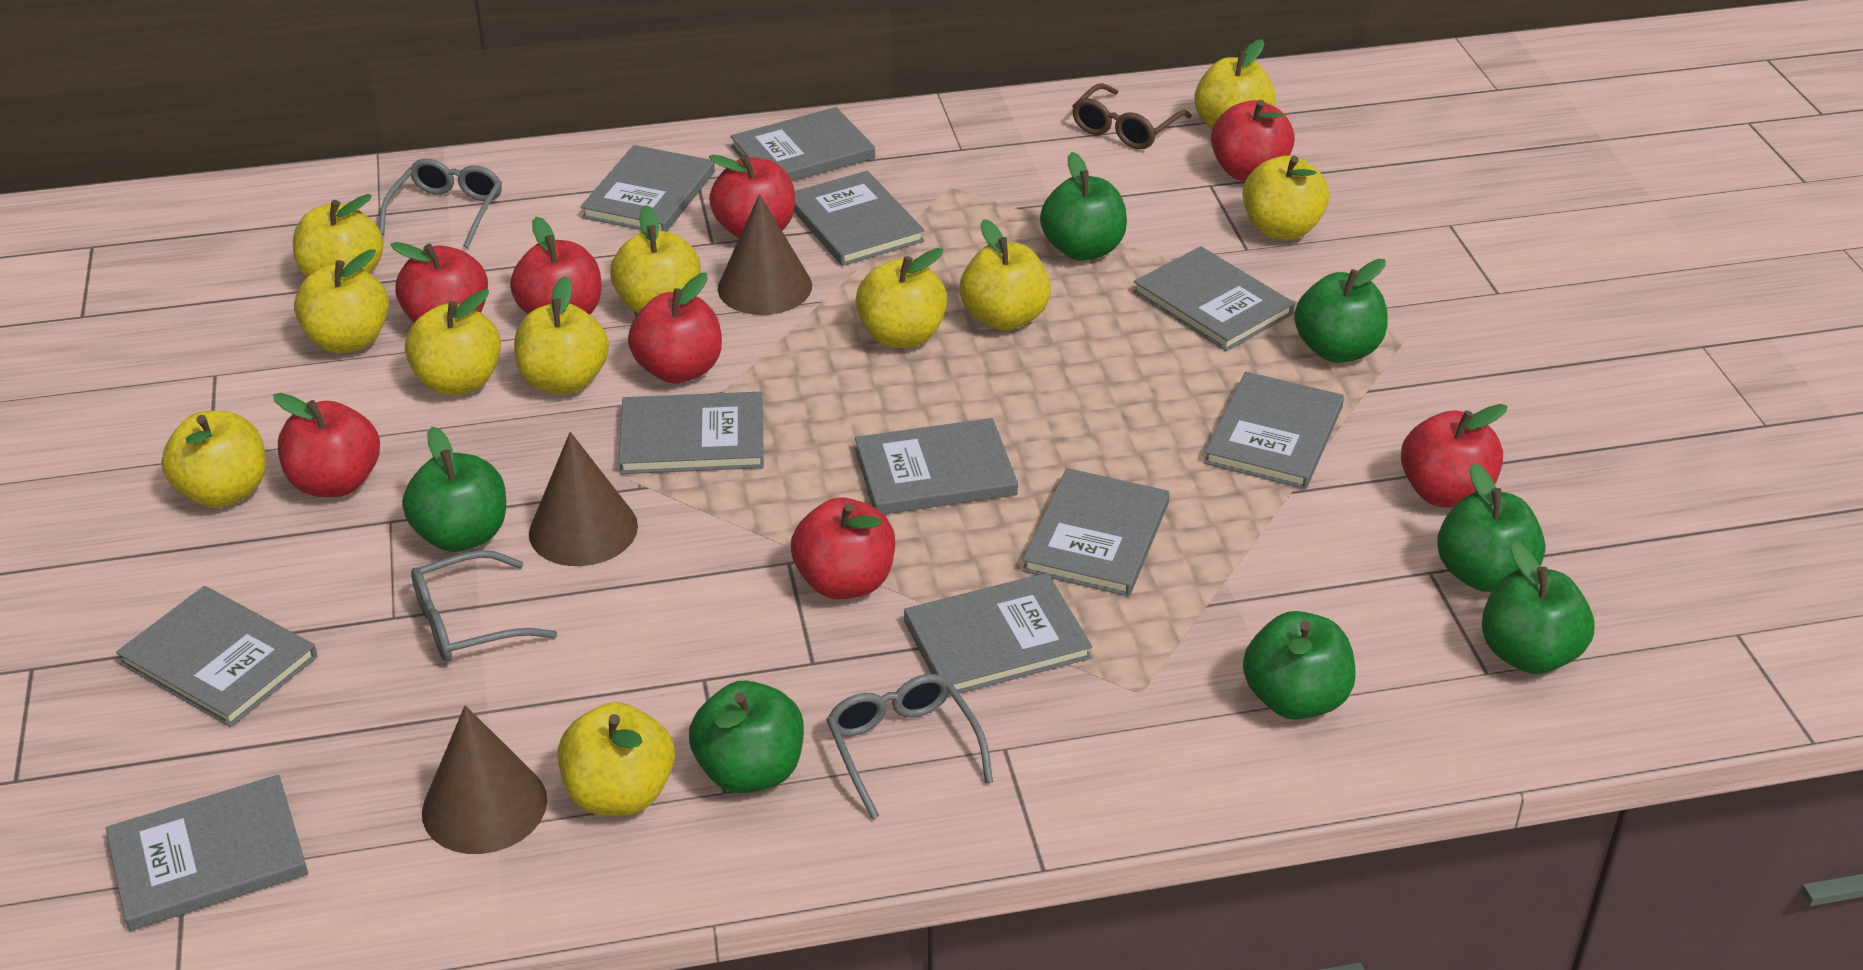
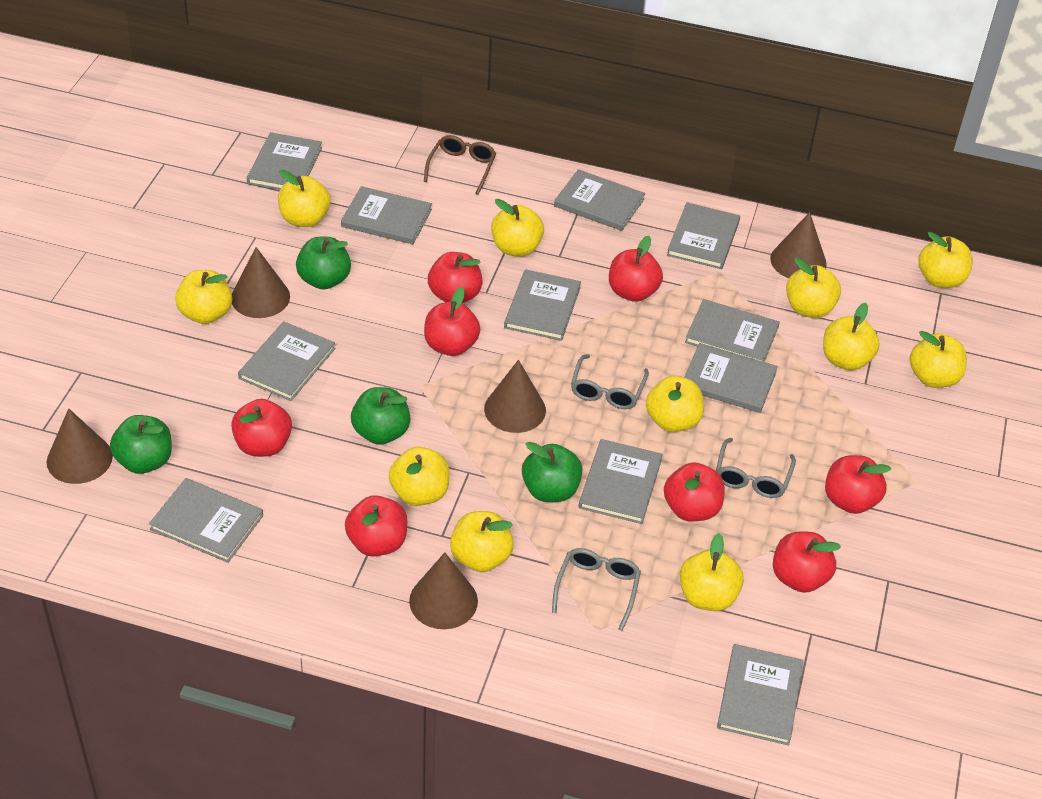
brown cone: 3 -> 5
green apple: 7 -> 4

